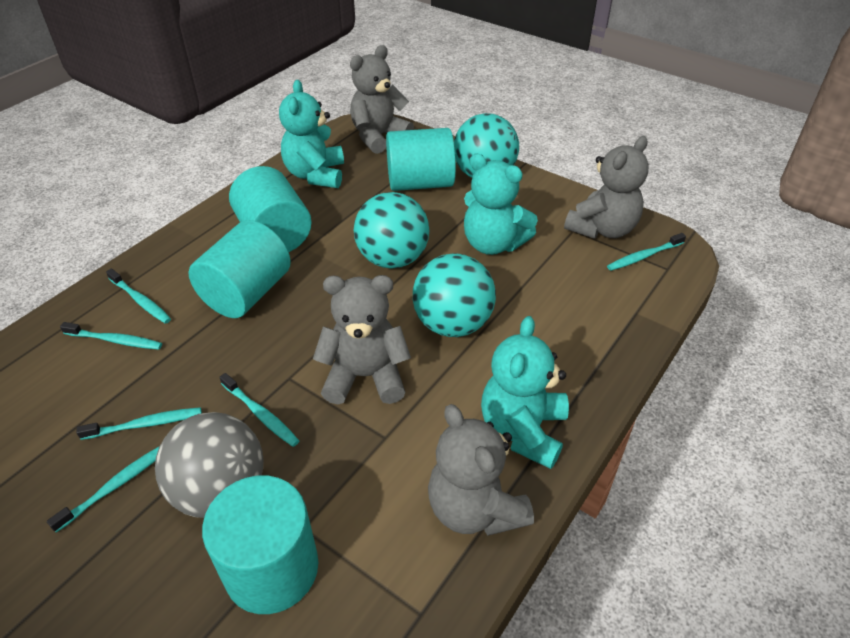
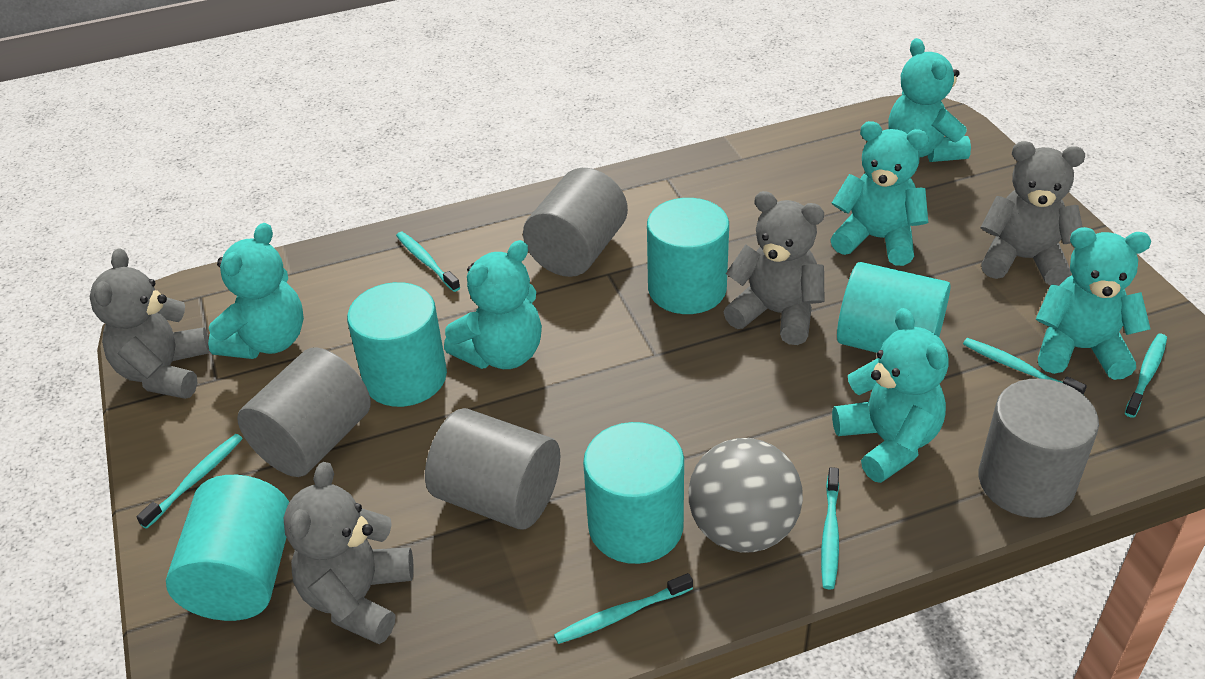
grey cylinder: 0 -> 4
turquoise ball: 3 -> 0
turquoise cylinder: 4 -> 5
turquoise teddy bear: 3 -> 6

